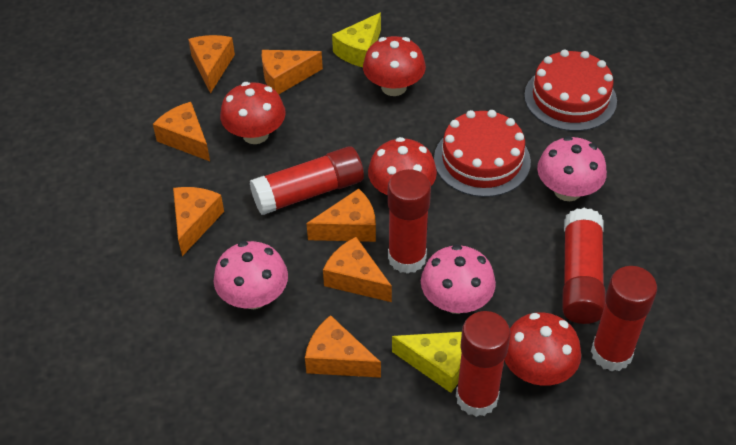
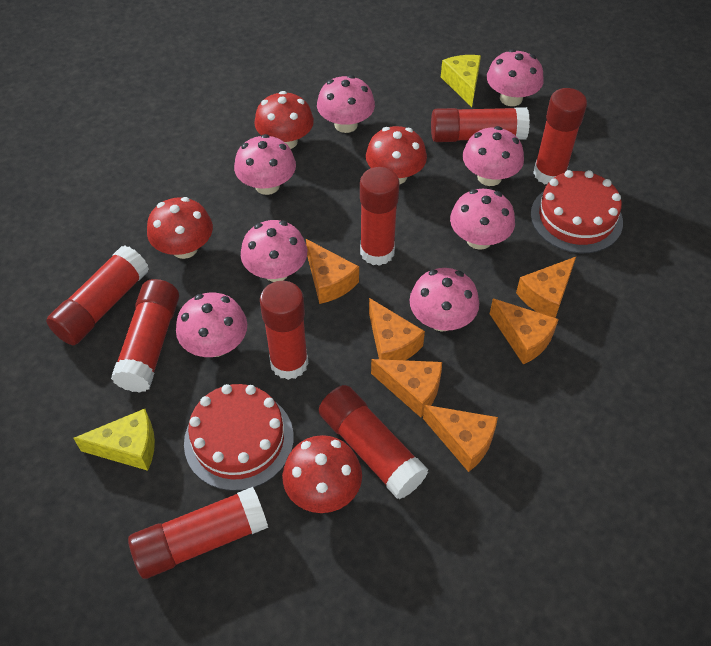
orange cheese: 7 -> 6
pink mushroom: 3 -> 8
red glue stick: 5 -> 8

